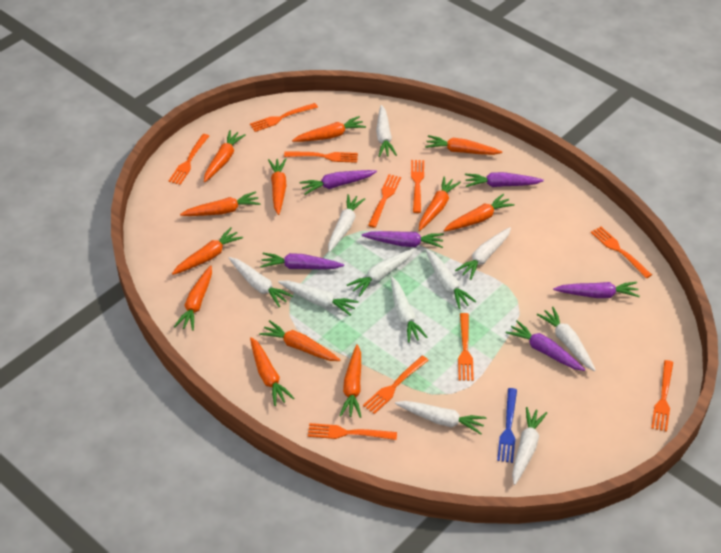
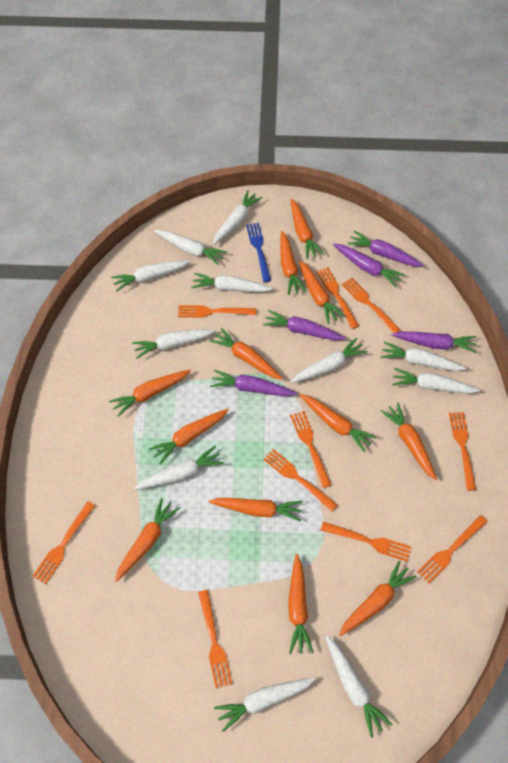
purple carrot: 6 -> 5

